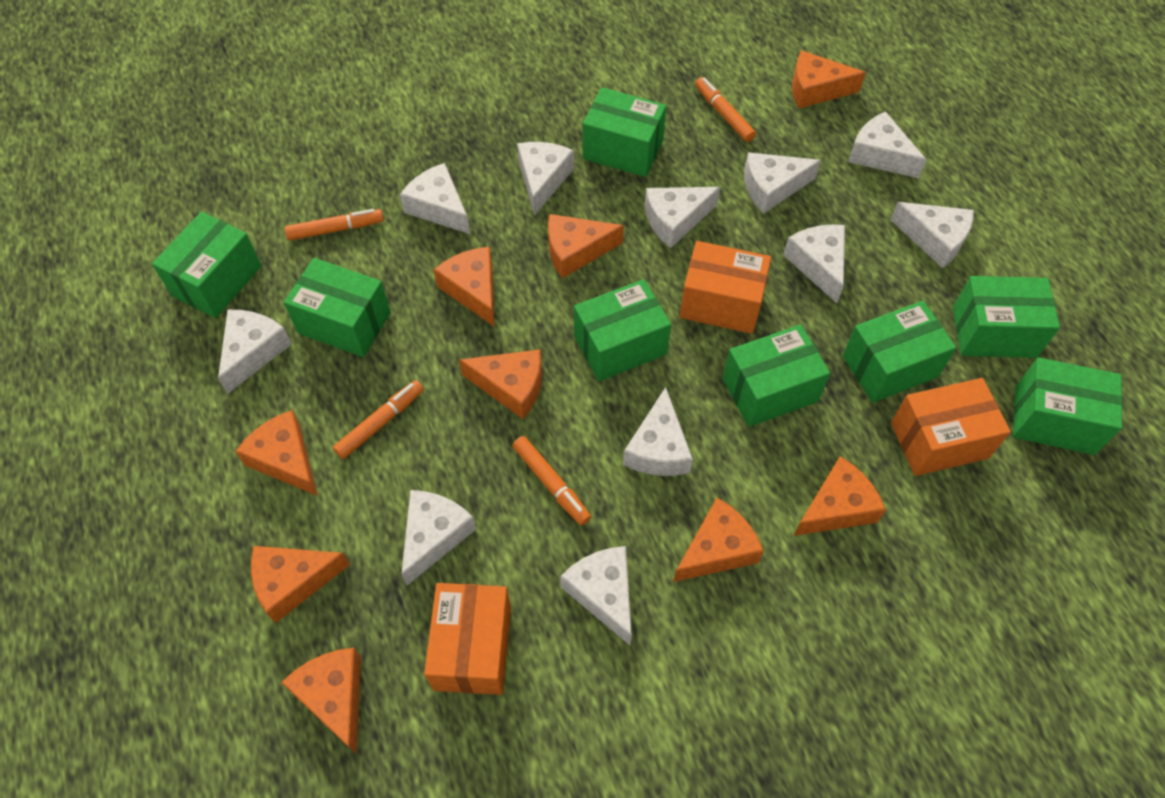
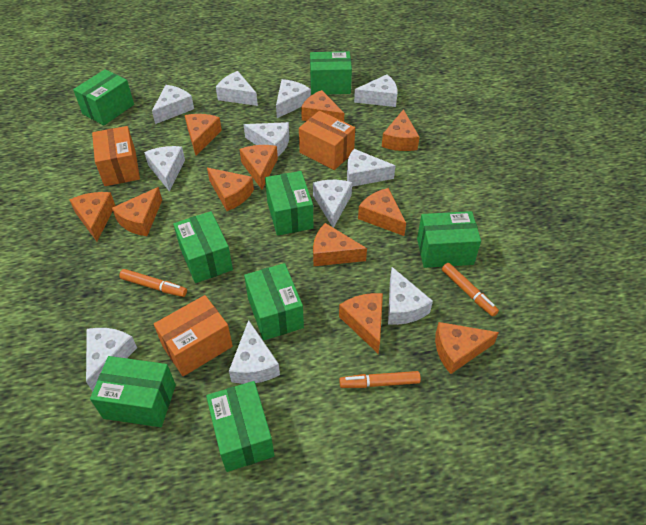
orange cheese: 9 -> 11
orange marker: 4 -> 3

